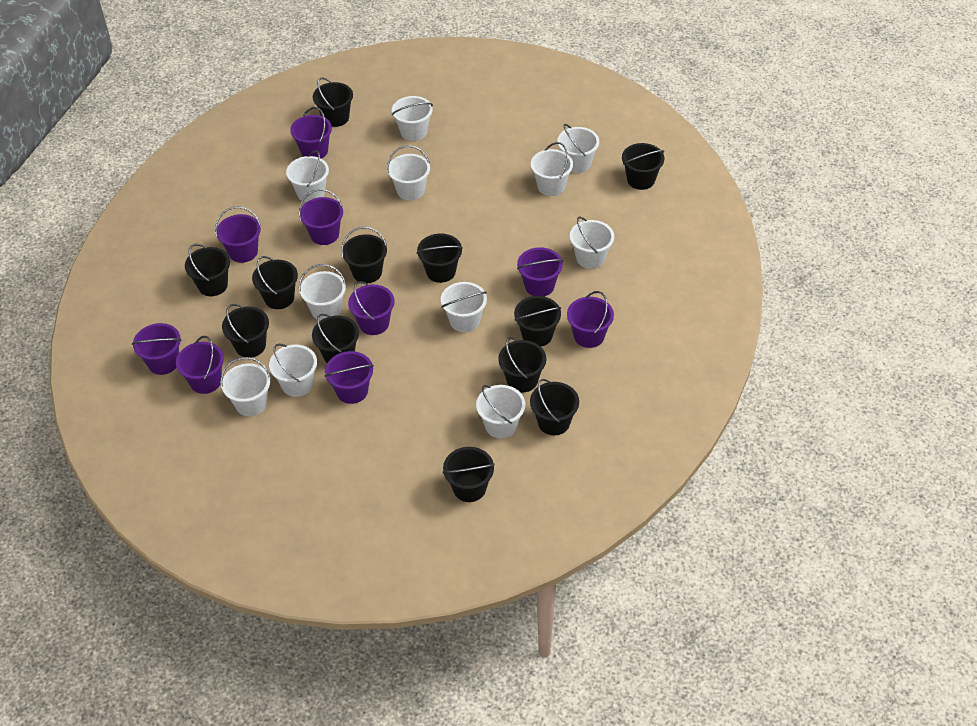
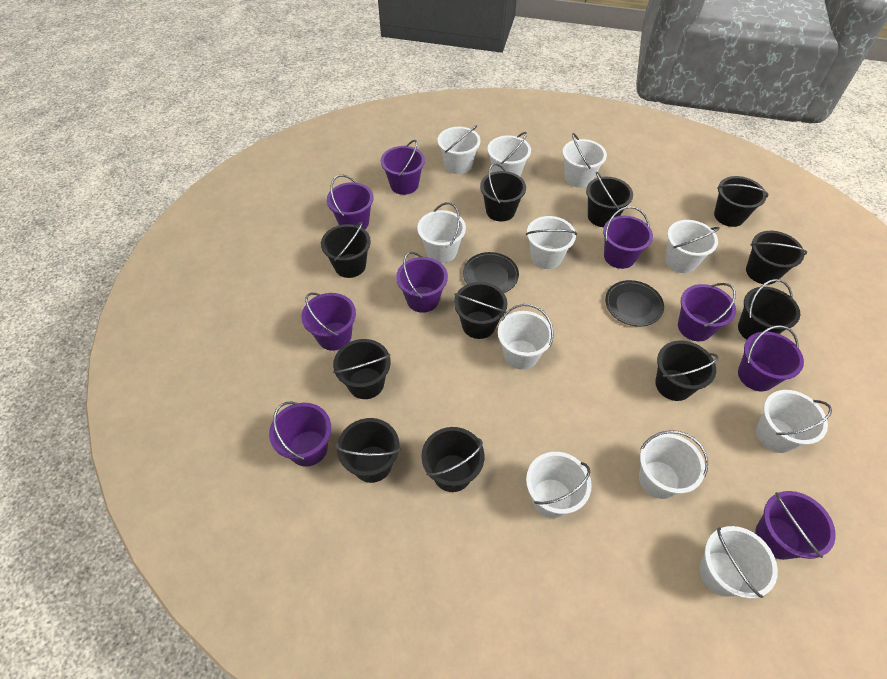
black bucket: 12 -> 11
black plate: 0 -> 2

